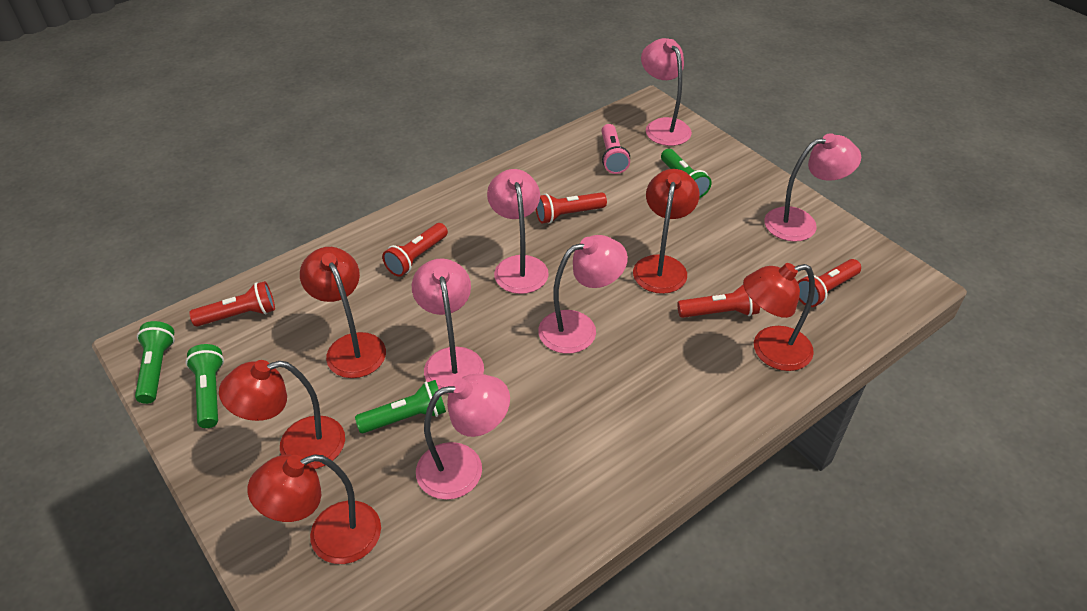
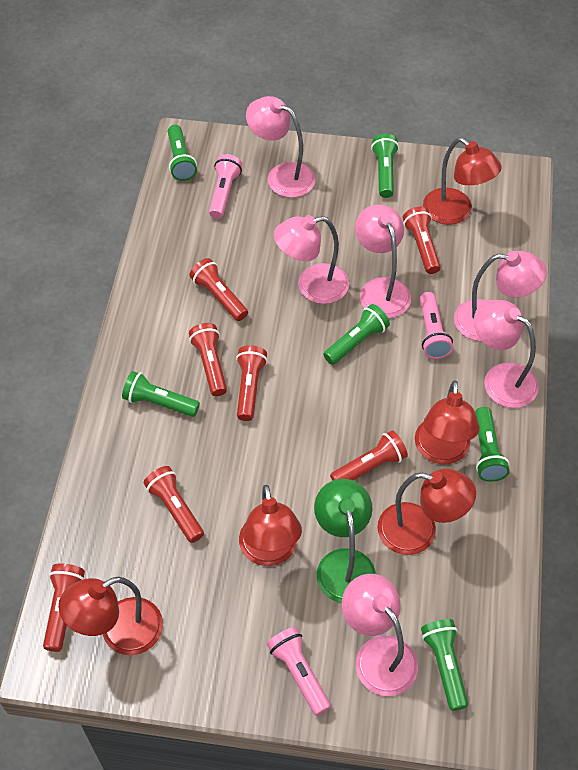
green flashlight: 4 -> 6
green lamp: 0 -> 1
pink flashlight: 1 -> 3
red flashlight: 5 -> 7

